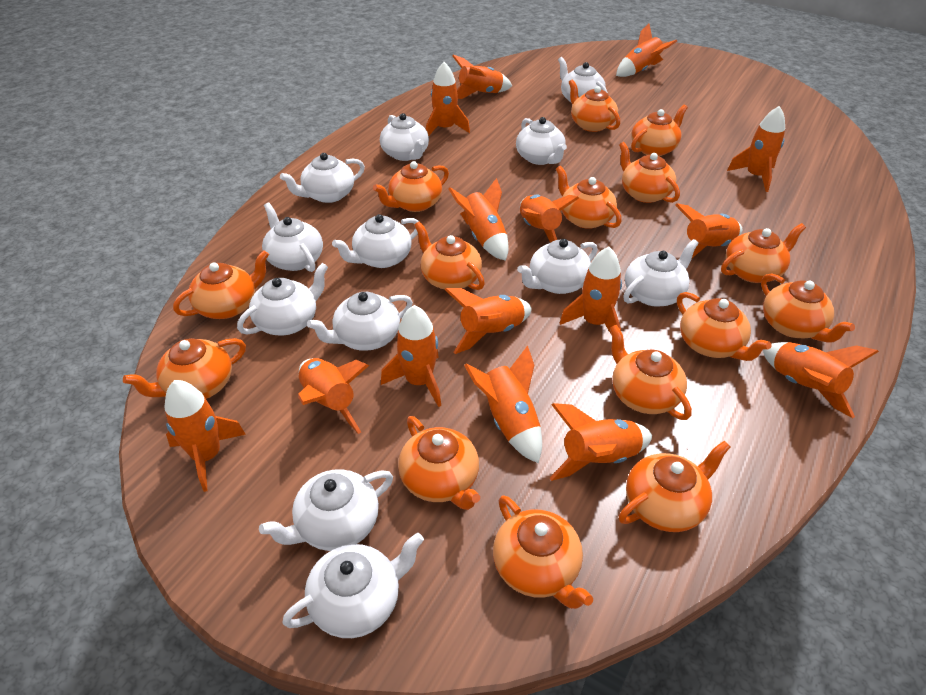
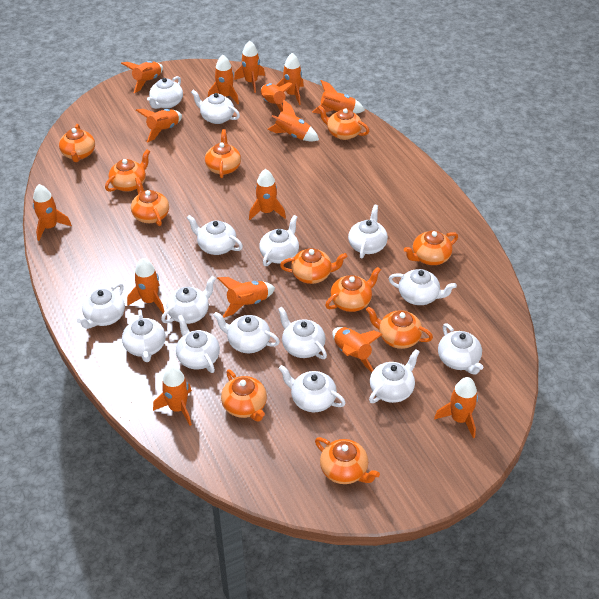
orange teapot: 15 -> 11
white teapot: 12 -> 15

